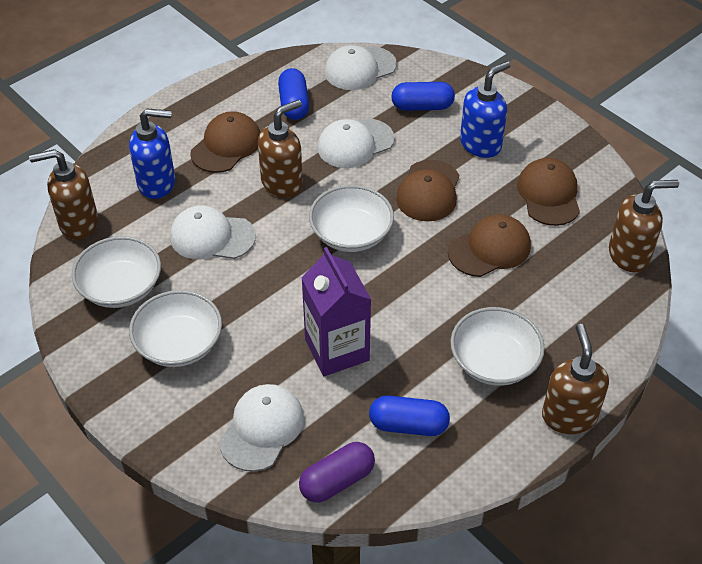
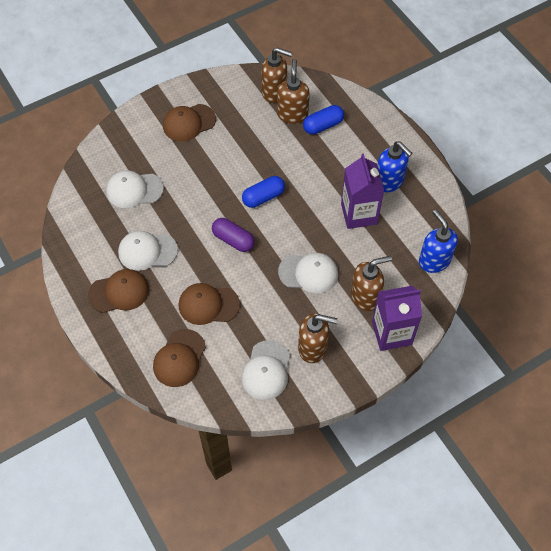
blue capsule: 3 -> 2
purple carton: 1 -> 2
white bowl: 4 -> 0

